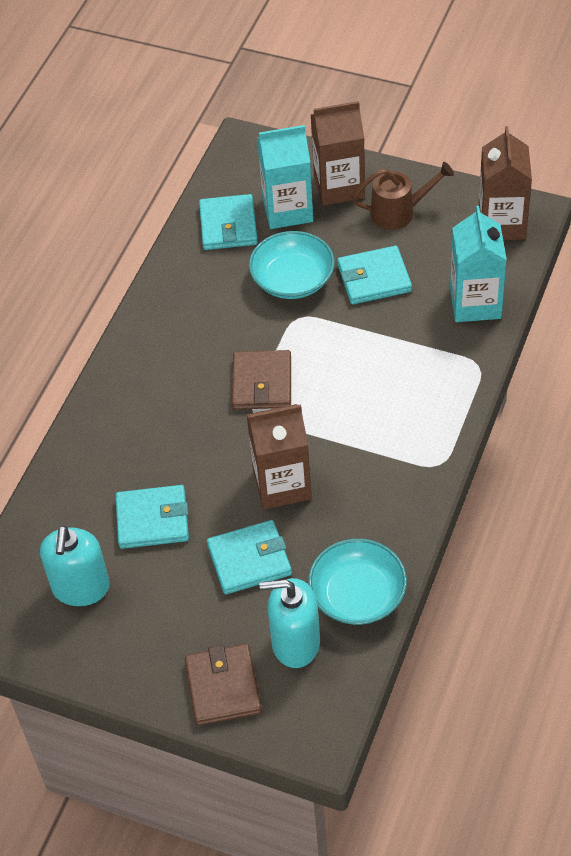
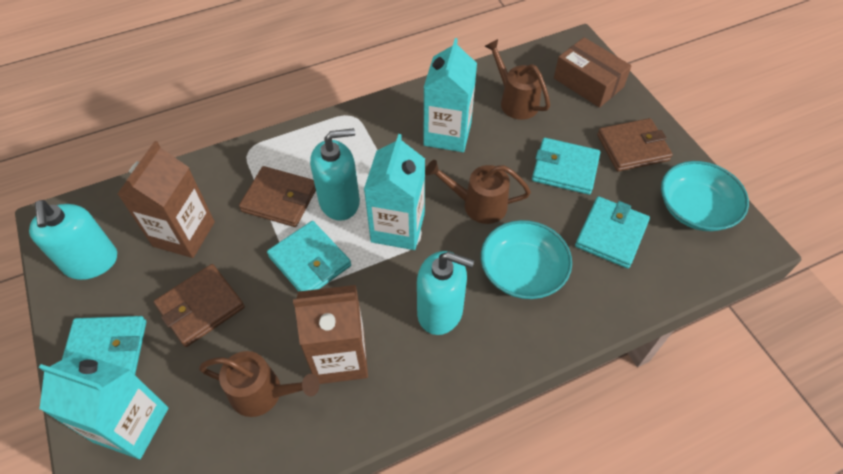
brown box: 0 -> 1
brown carton: 3 -> 2
brown wallet: 2 -> 3
brown watering can: 1 -> 3
turquoise carton: 2 -> 3
turquoise soap dispenser: 2 -> 3

